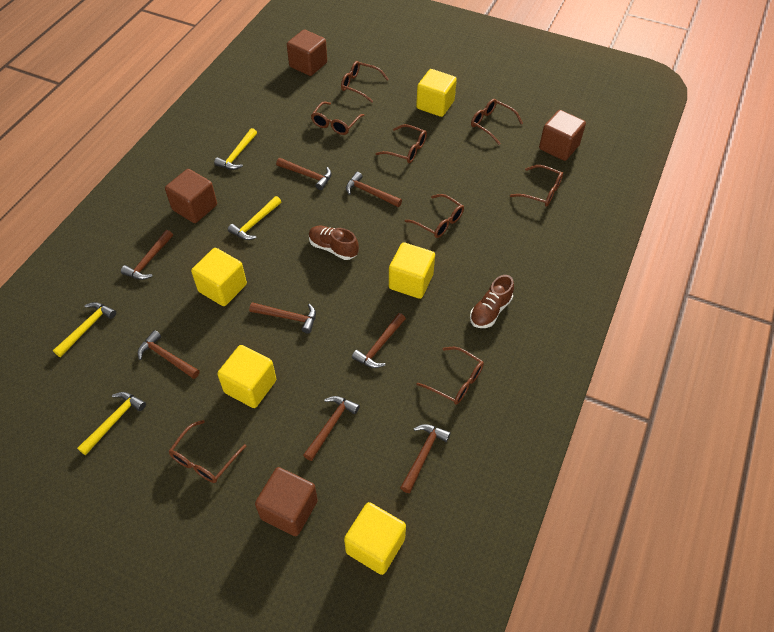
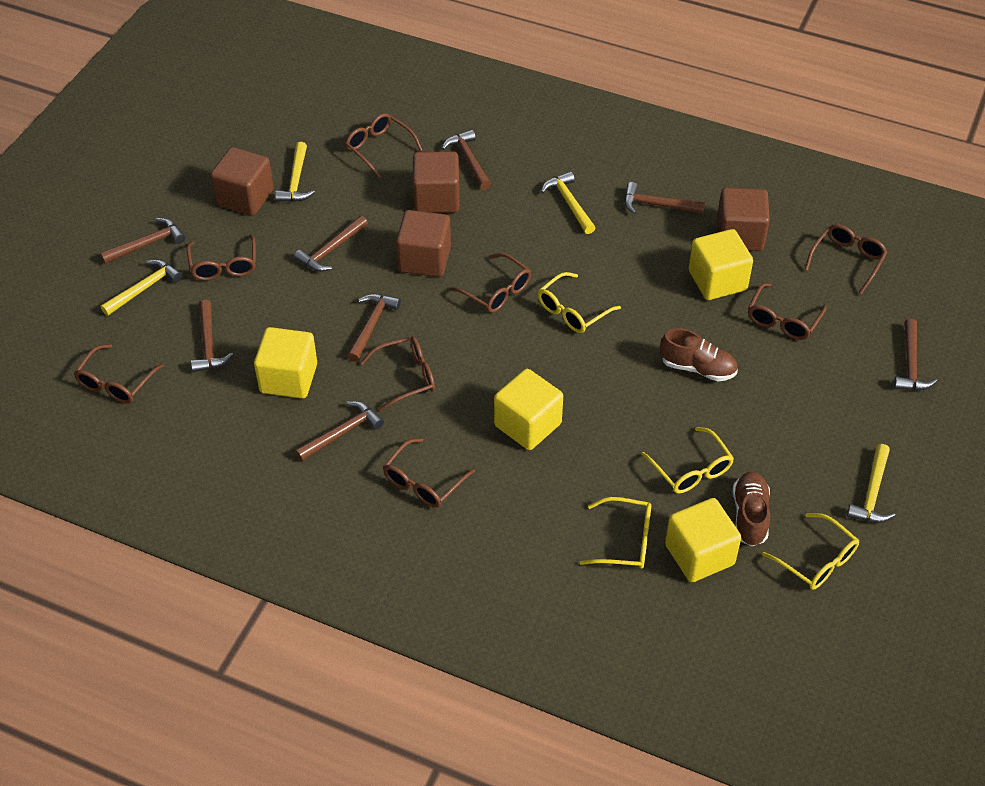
yellow cube: 5 -> 4
yellow glasses: 0 -> 4

